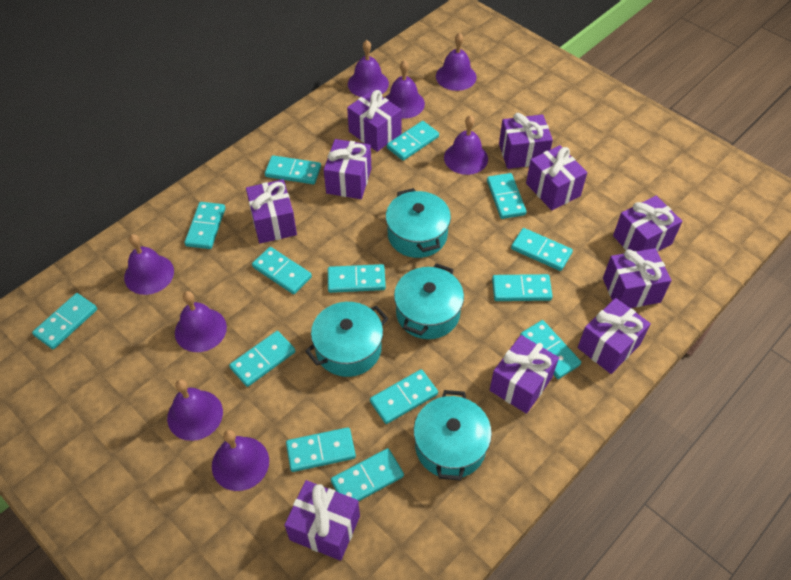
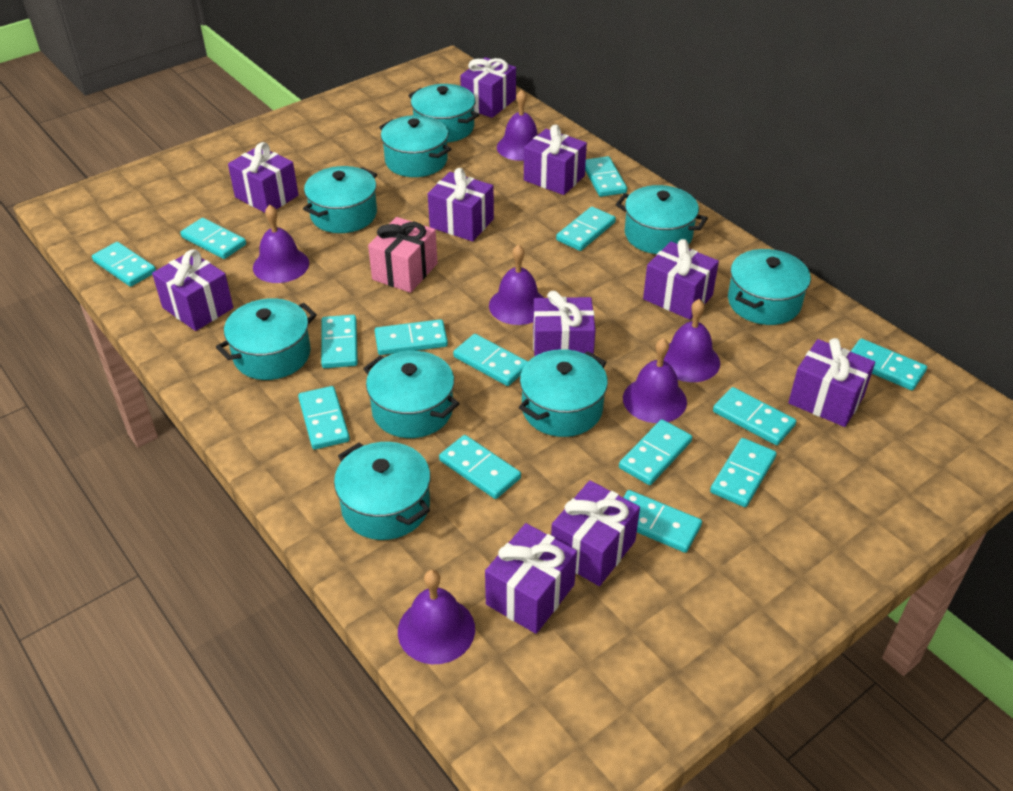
pink gift: 0 -> 1
purple bell: 8 -> 6
turquoise pot: 4 -> 9

